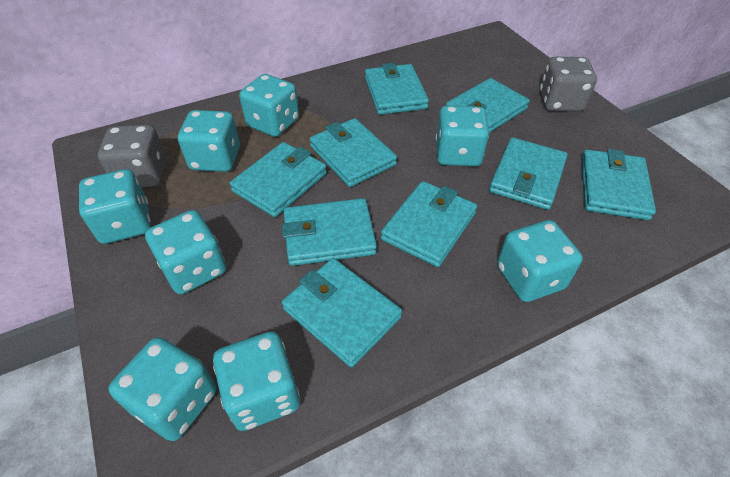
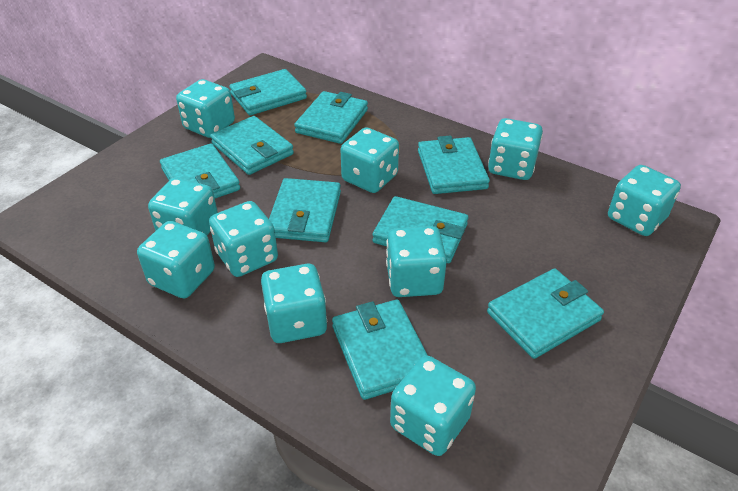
grey dice: 2 -> 0
turquoise dice: 8 -> 10

